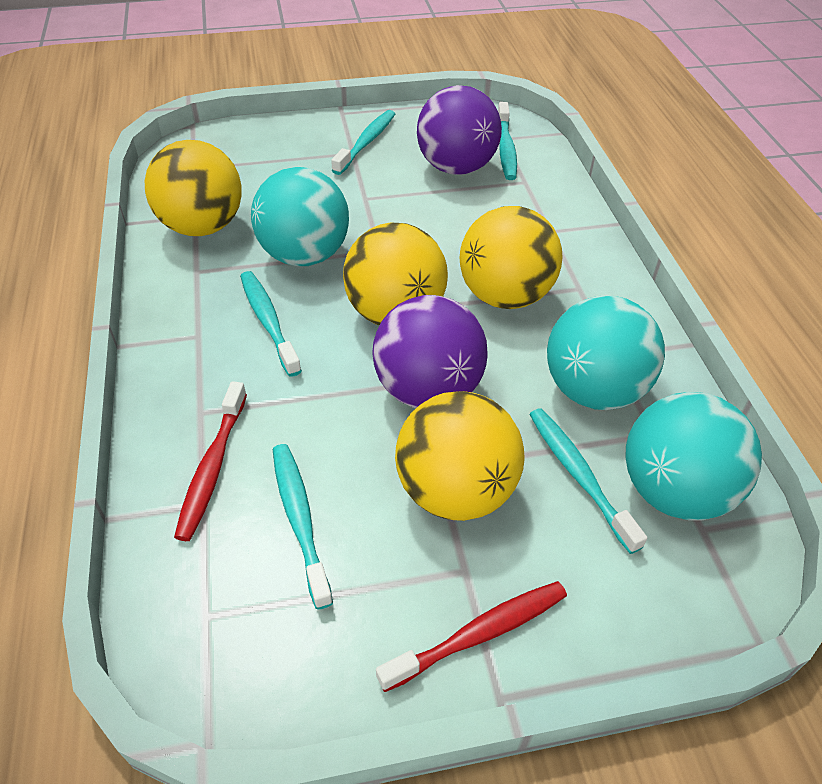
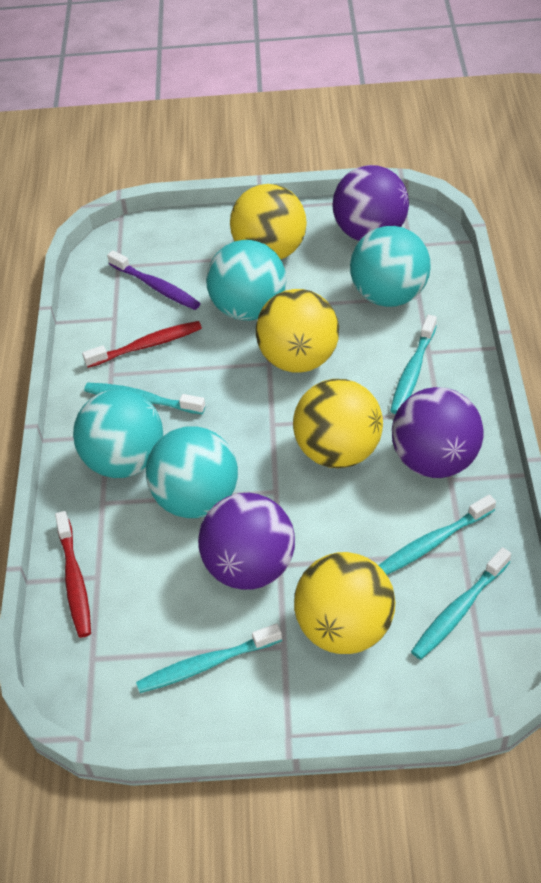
purple ball: 2 -> 3
purple toothbrush: 0 -> 1
turquoise ball: 3 -> 4

